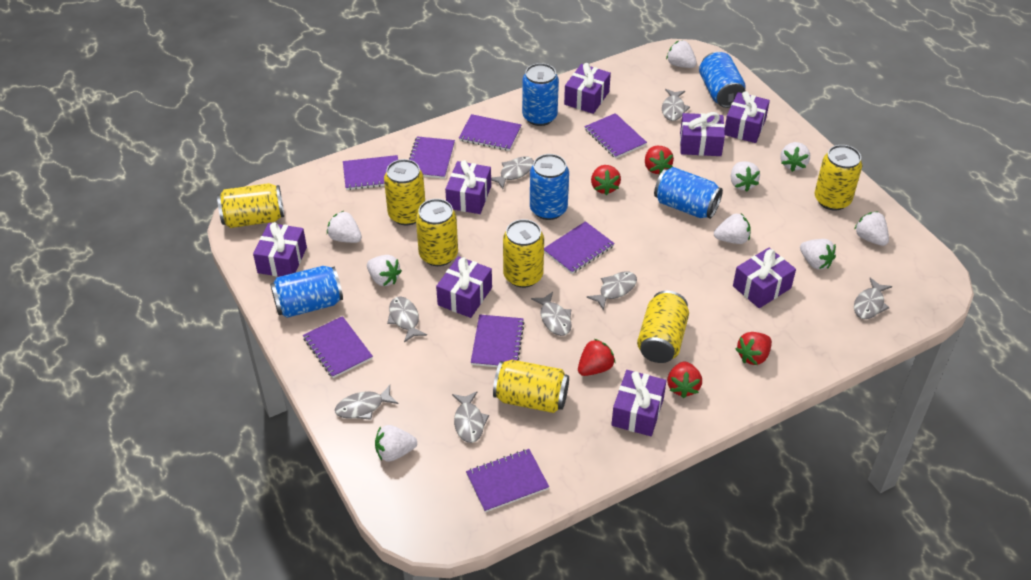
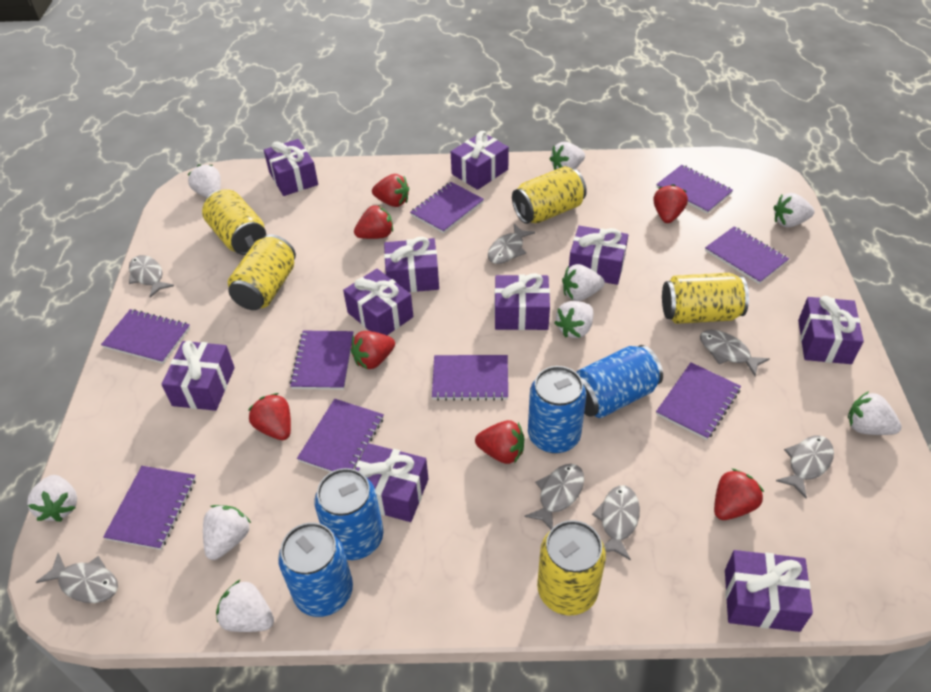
blue can: 5 -> 4
grey fish: 8 -> 7
purple gift: 8 -> 10
purple notebook: 8 -> 9
red strawberry: 5 -> 7
yellow can: 7 -> 5

